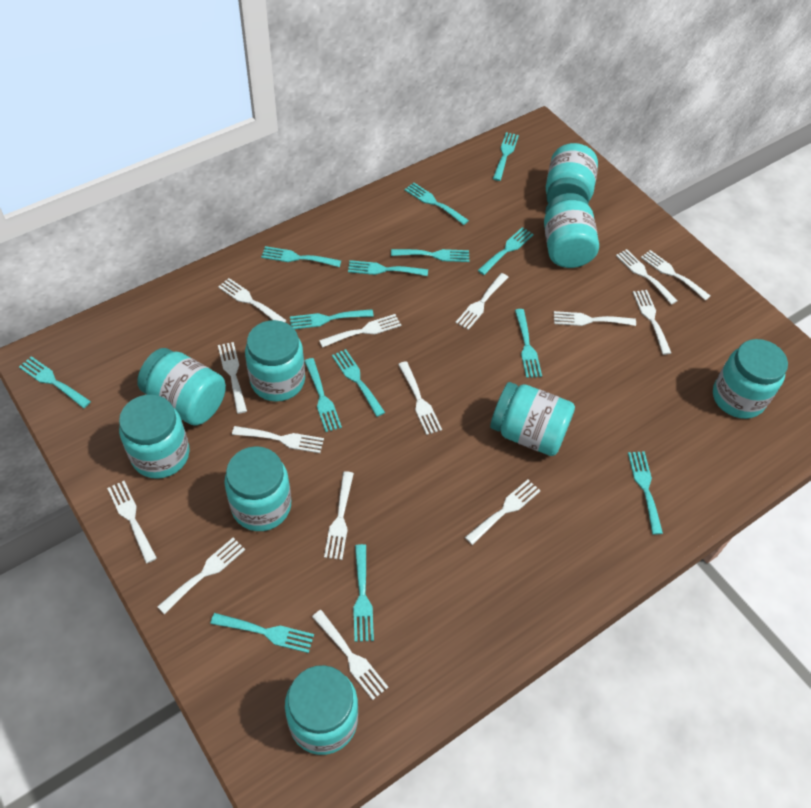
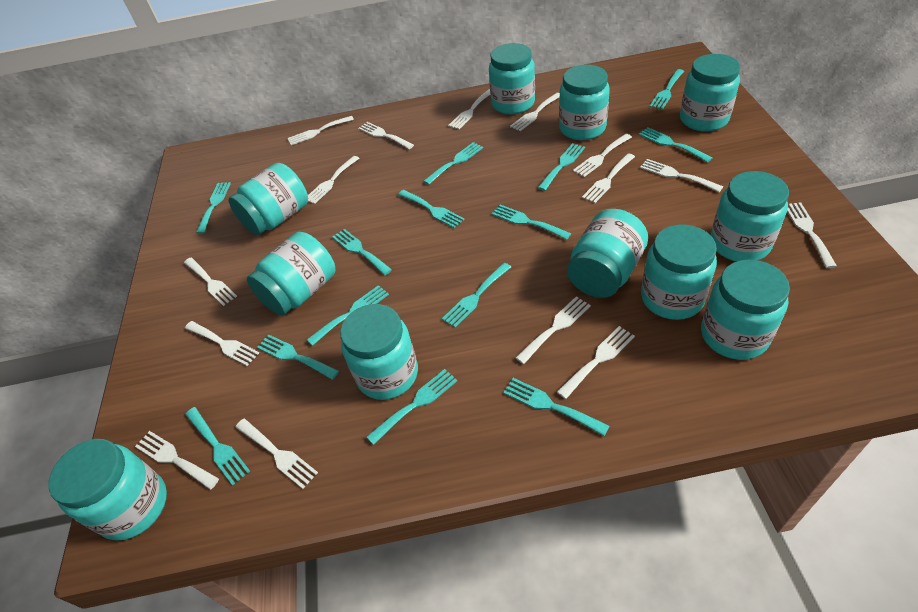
turquoise jar: 9 -> 11

